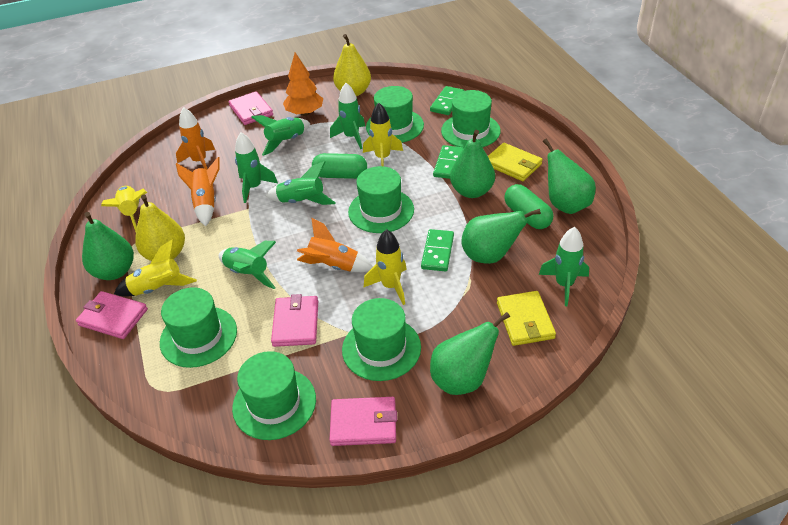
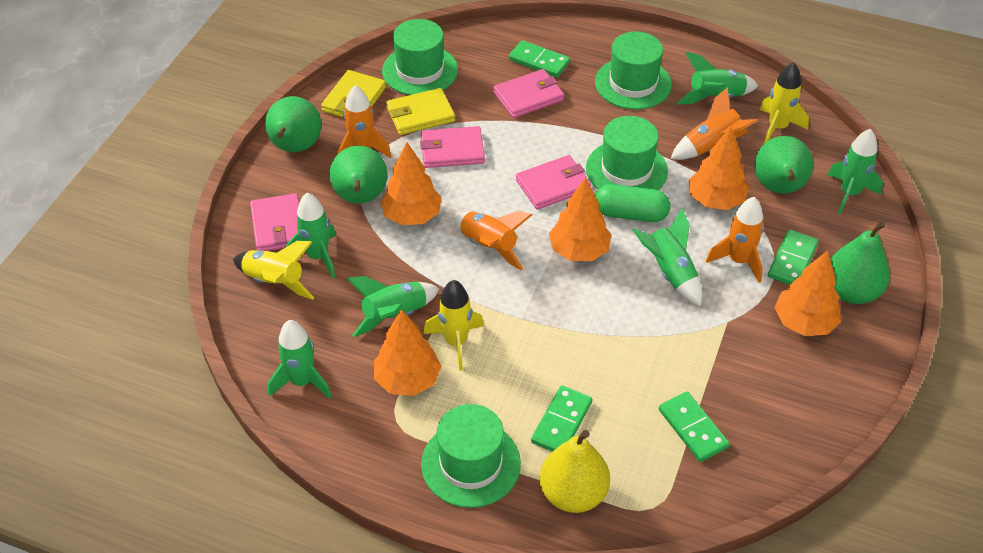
green capsule: 2 -> 1
green domino: 3 -> 4
green hat: 6 -> 4
green pear: 5 -> 4
orange rocket: 3 -> 4
orange tree: 1 -> 5
yellow pear: 2 -> 1
yellow rocket: 4 -> 3

